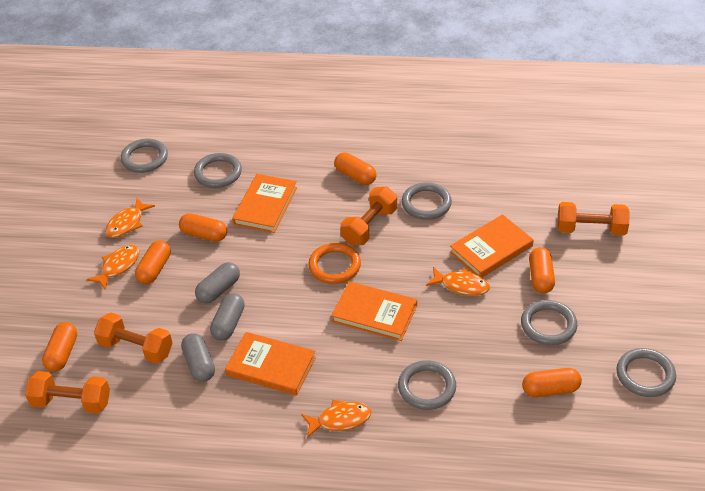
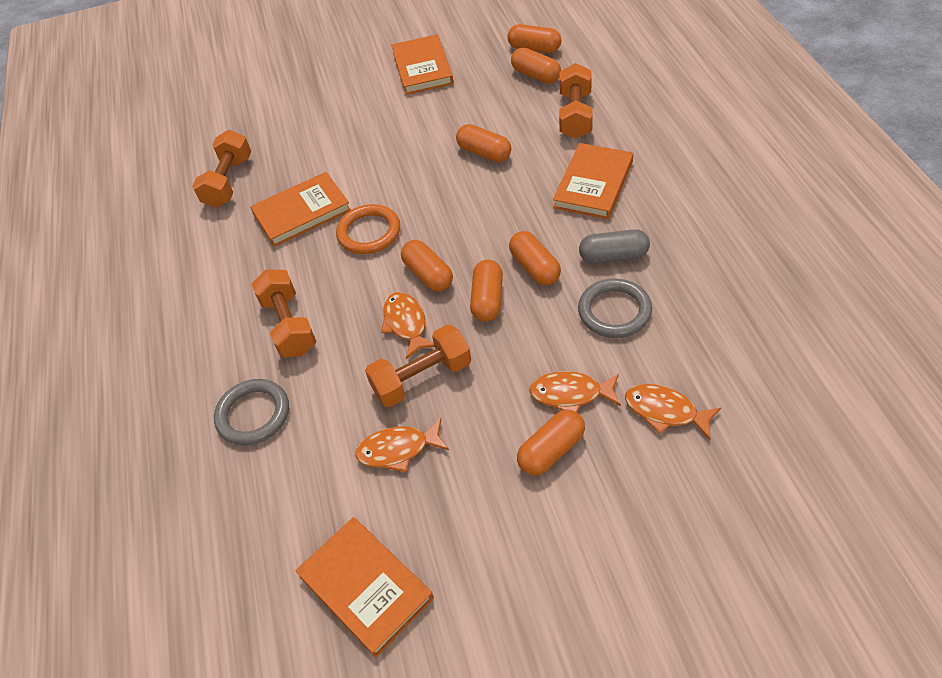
grey capsule: 3 -> 1
grey ring: 6 -> 2
orange capsule: 6 -> 7

